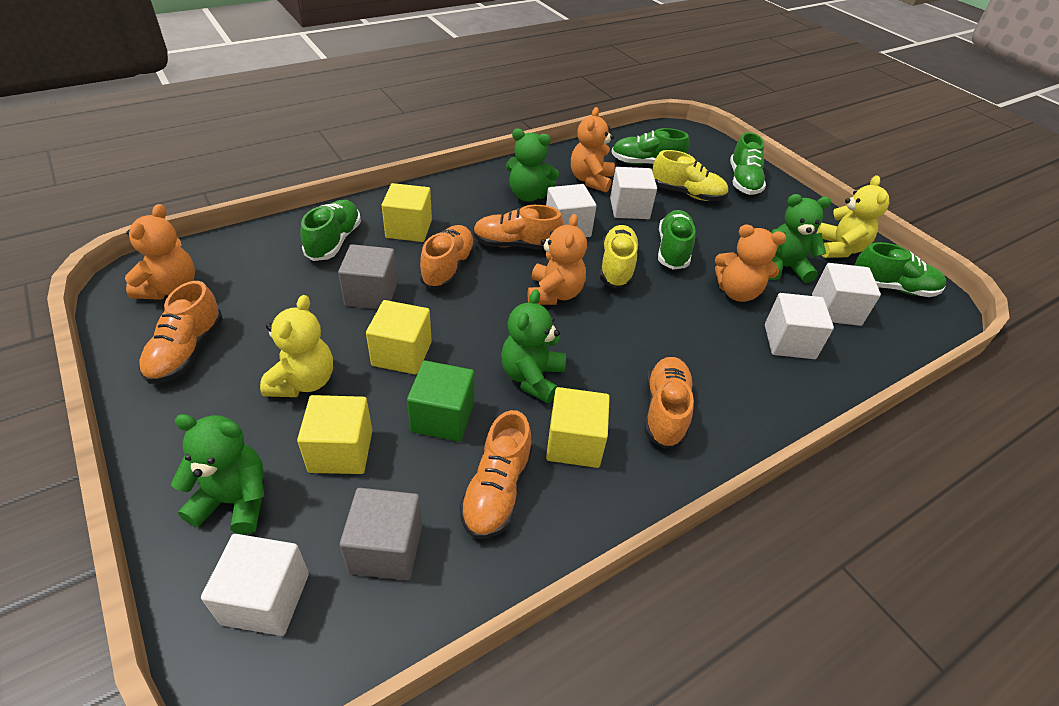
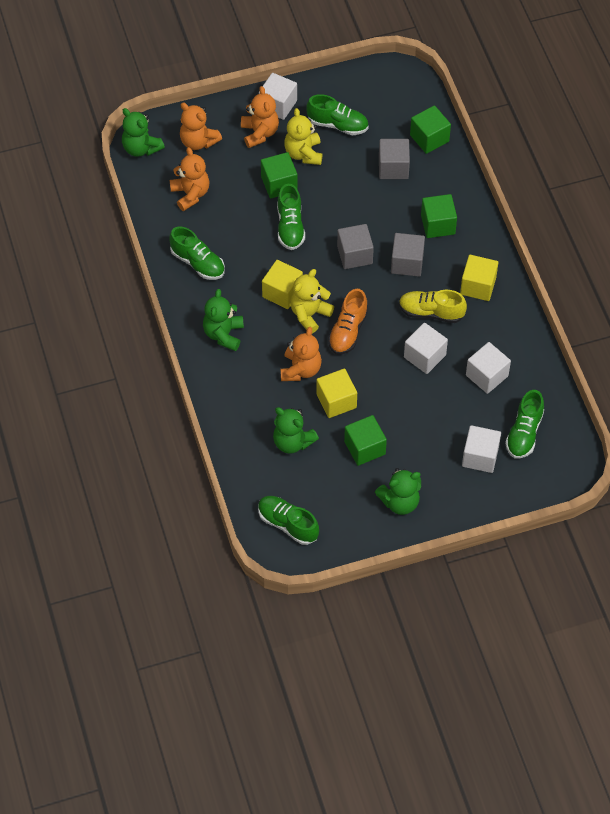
green cube: 1 -> 4
grey cube: 2 -> 3
orange shoe: 5 -> 1
white cube: 5 -> 4
yellow cube: 4 -> 3
yellow shoe: 2 -> 1

